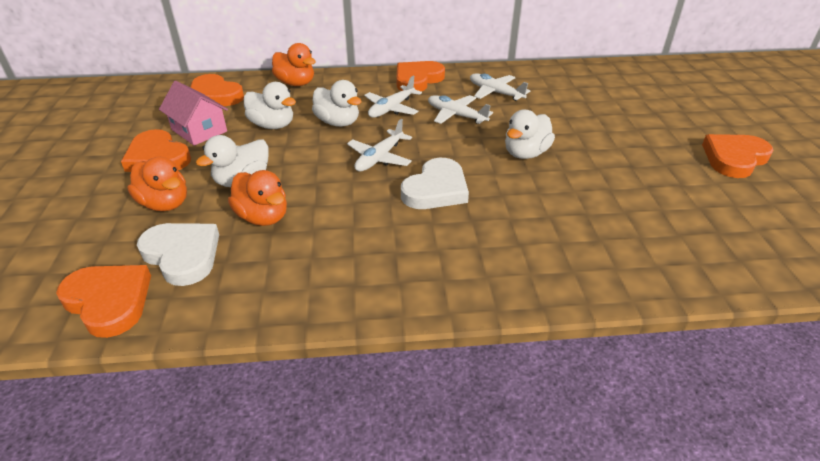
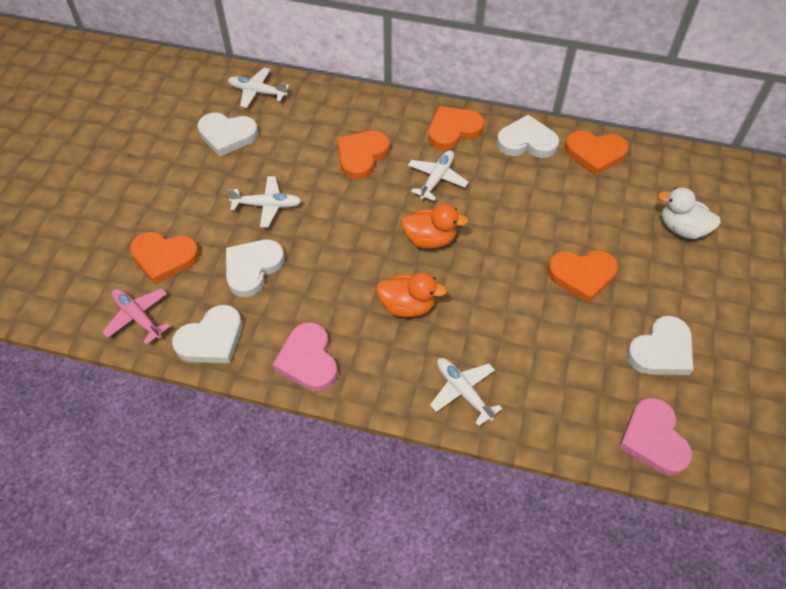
orange duck: 3 -> 2
pink heart: 0 -> 2
pink house: 1 -> 0
pink plane: 0 -> 1
white duck: 4 -> 1
white heart: 2 -> 5

